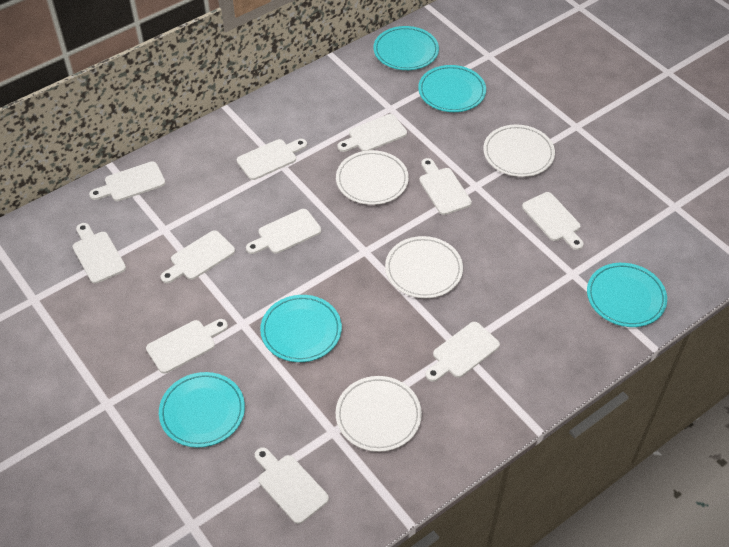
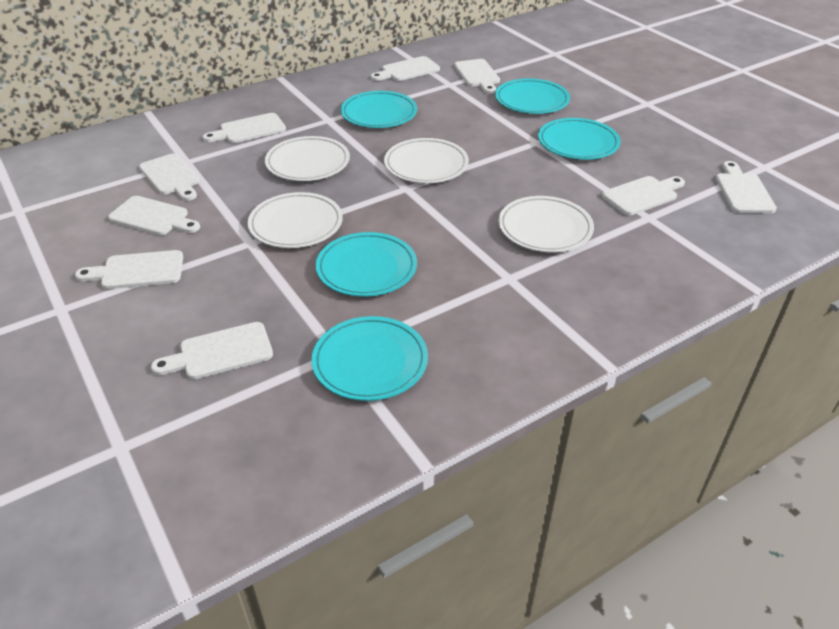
white cutting board: 11 -> 9

